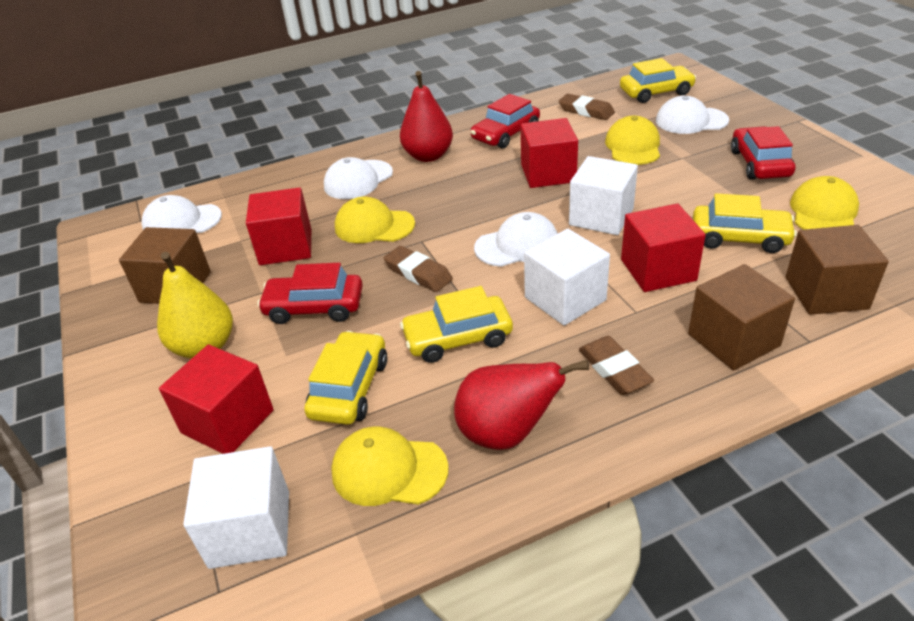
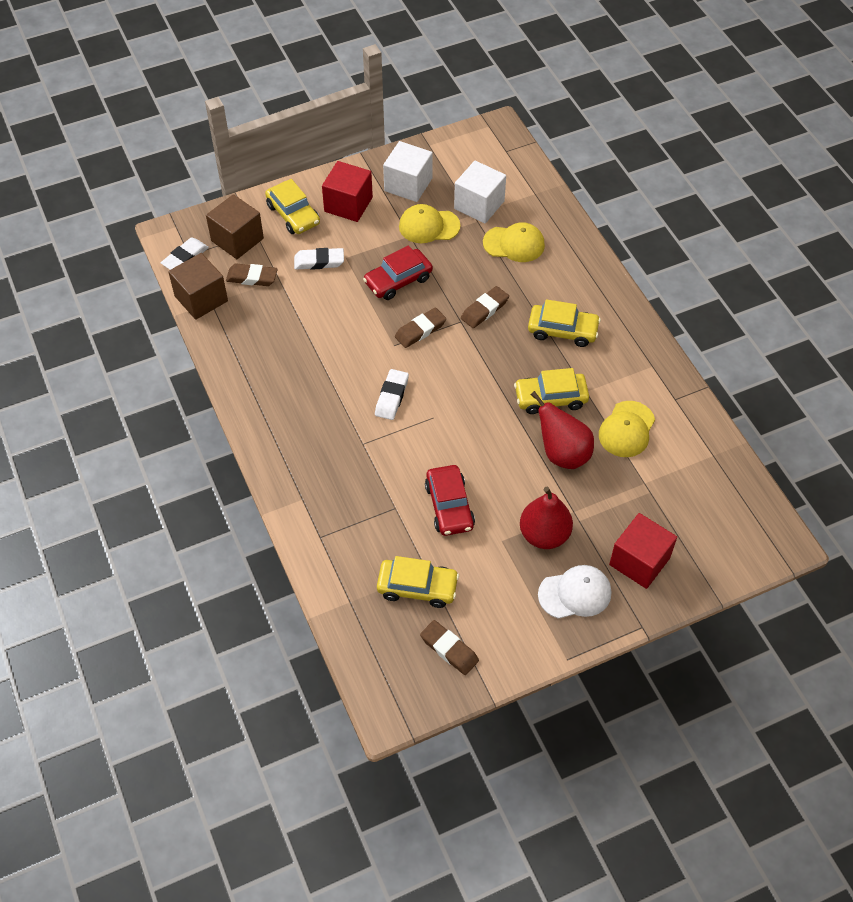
brown cube: 3 -> 2
brown eraser: 3 -> 4
red car: 3 -> 2
red cube: 4 -> 2
white cap: 4 -> 1
white cube: 3 -> 2
white eraser: 0 -> 3
yellow cap: 4 -> 3
yellow pear: 1 -> 0

